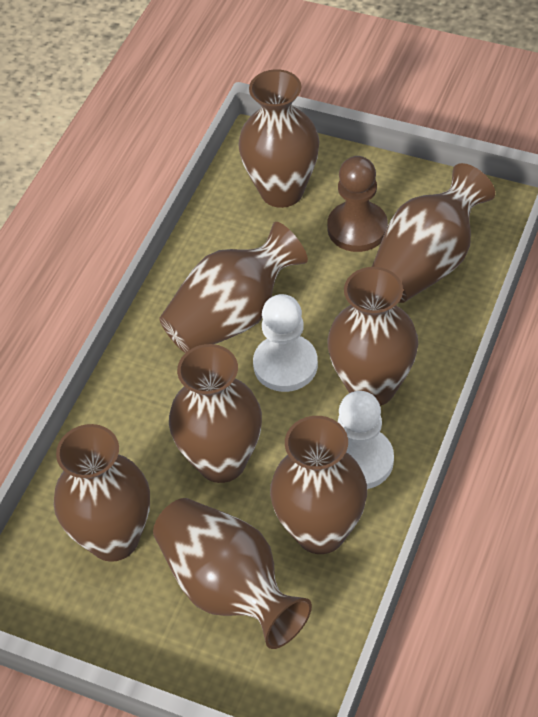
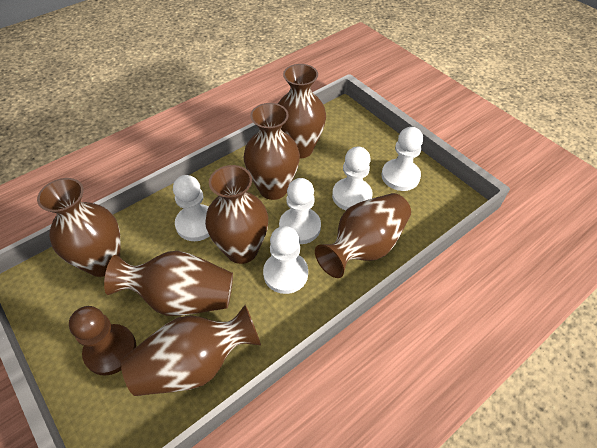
brown vase: 8 -> 7
white pawn: 2 -> 5

